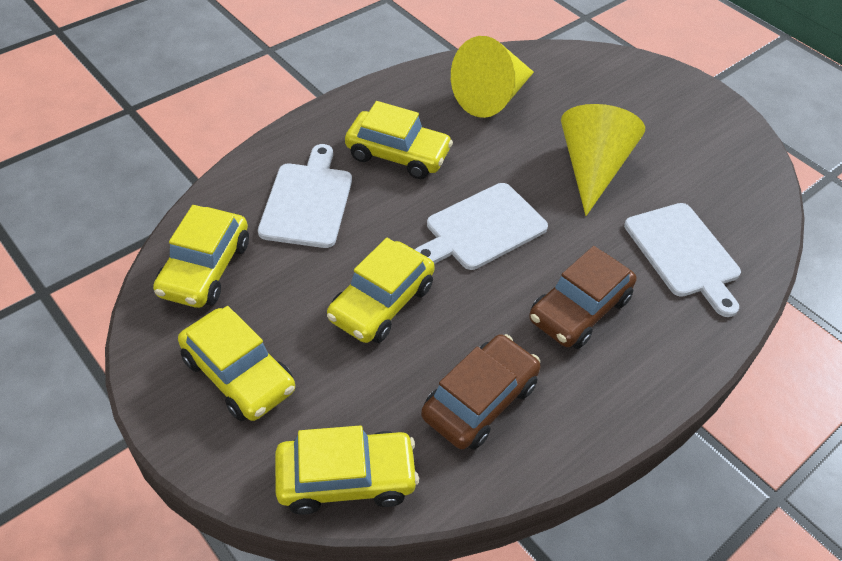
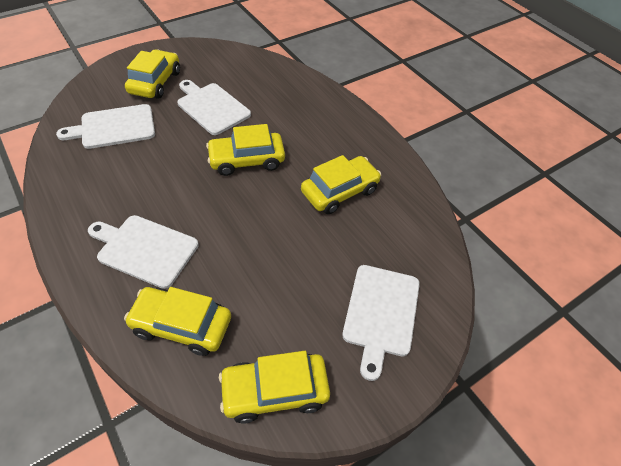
brown car: 2 -> 0
white cutting board: 3 -> 4
yellow cone: 2 -> 0

